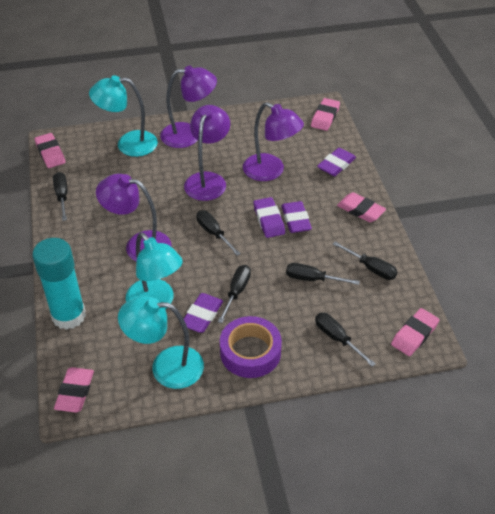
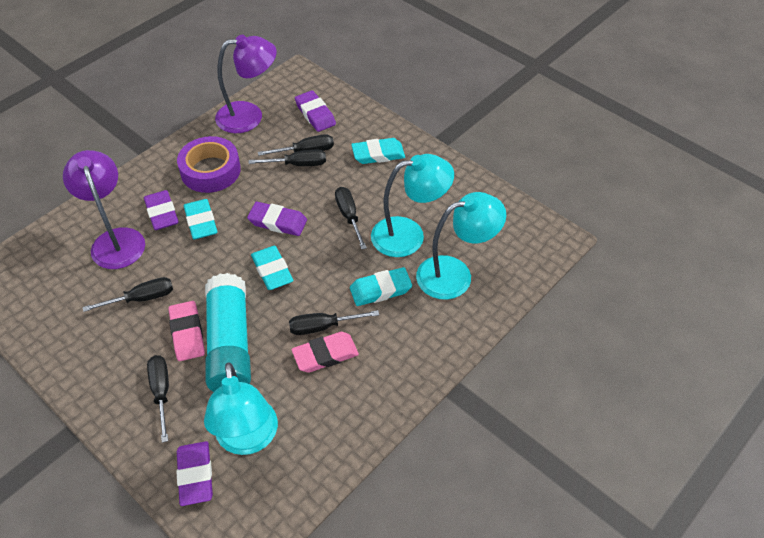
pink eraser: 5 -> 2
purple lamp: 4 -> 2
turquoise eraser: 0 -> 4

